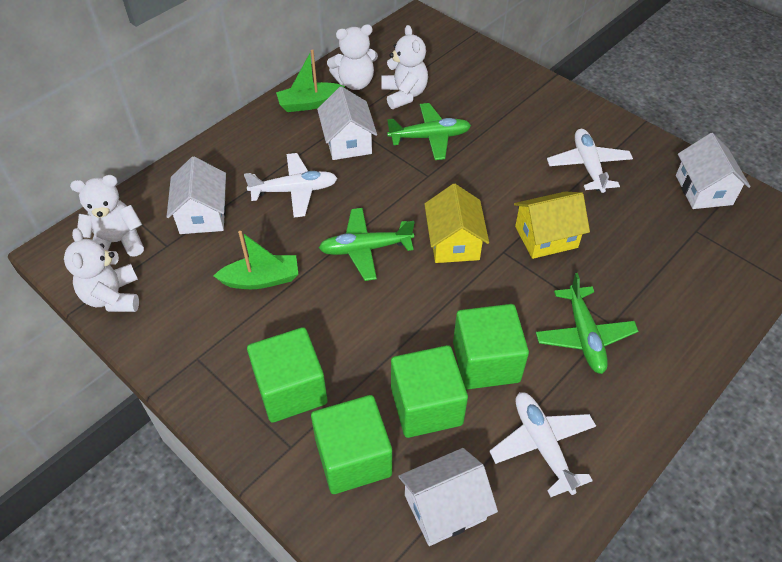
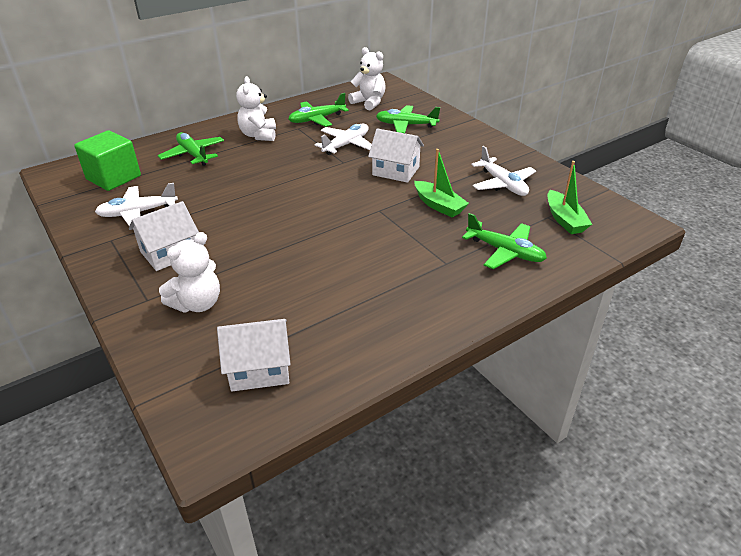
green cube: 4 -> 1
green plane: 3 -> 4
white house: 4 -> 3
white teddy bear: 4 -> 3
yellow house: 2 -> 0

